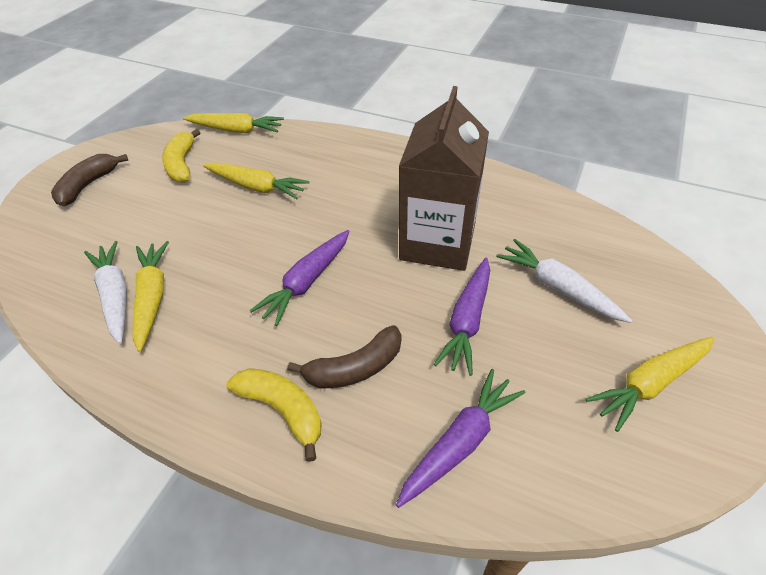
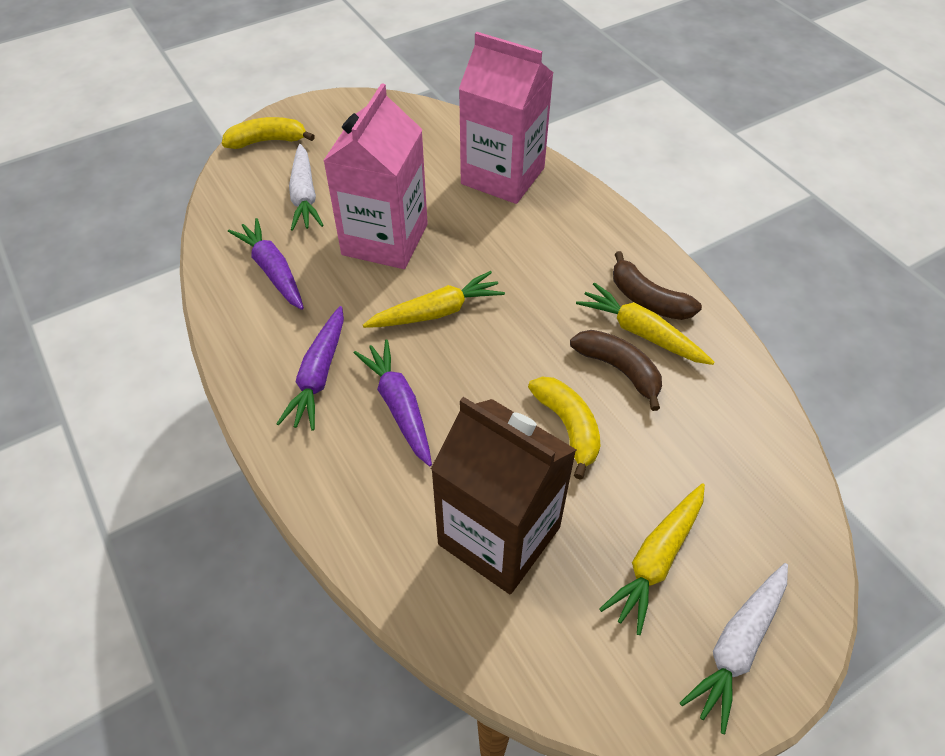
pink carton: 0 -> 2
yellow carrot: 4 -> 3

